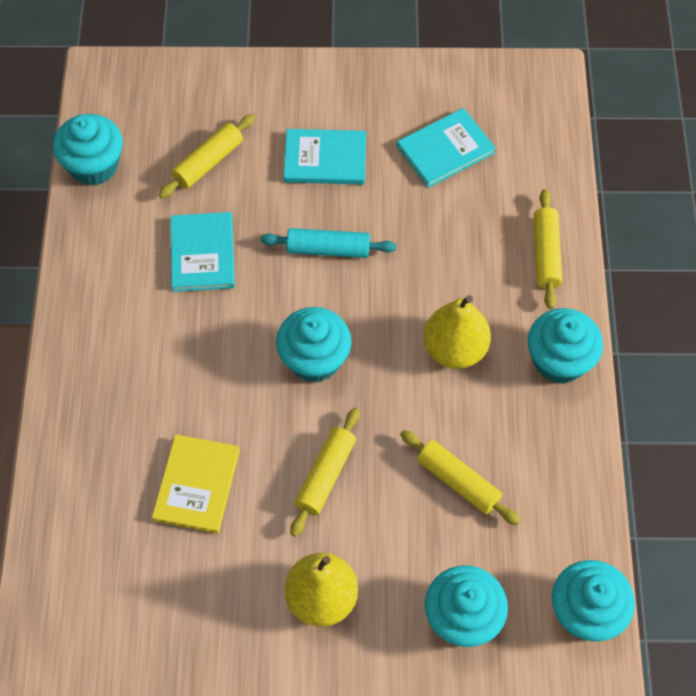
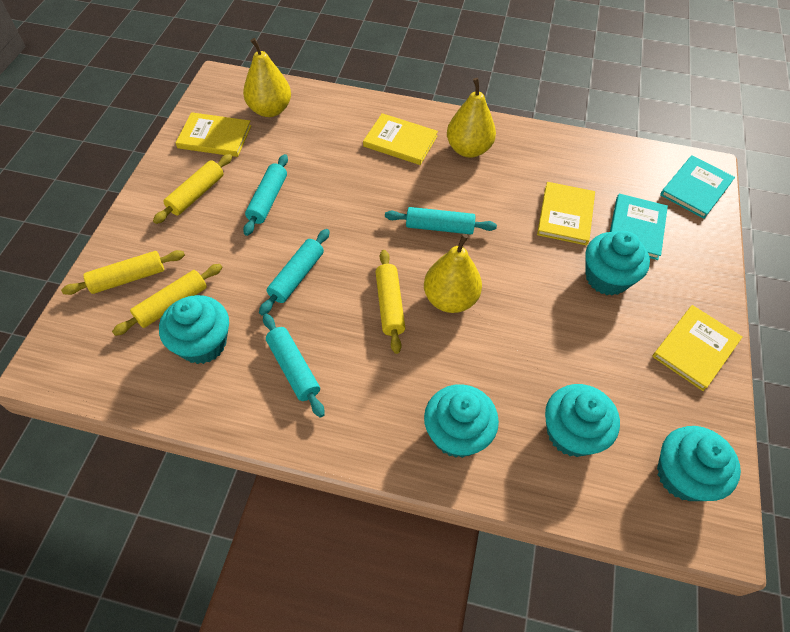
turquoise book: 3 -> 2
turquoise rolling pin: 1 -> 4
yellow book: 1 -> 4
yellow pear: 2 -> 3

